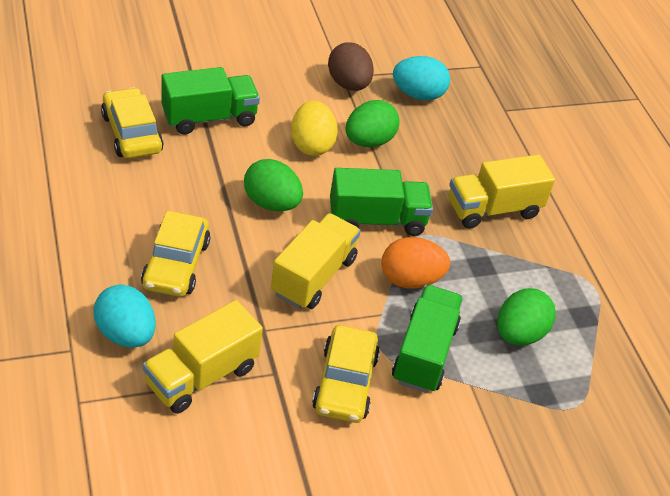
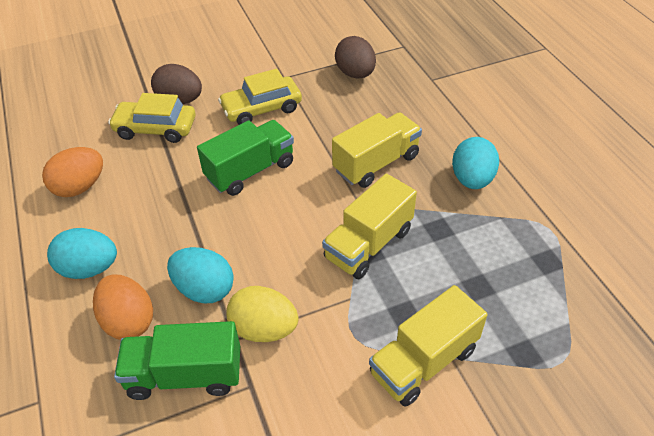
brown egg: 1 -> 2
green egg: 3 -> 0
green truck: 3 -> 2
orange egg: 1 -> 2
turquoise egg: 2 -> 3
yellow car: 3 -> 2

